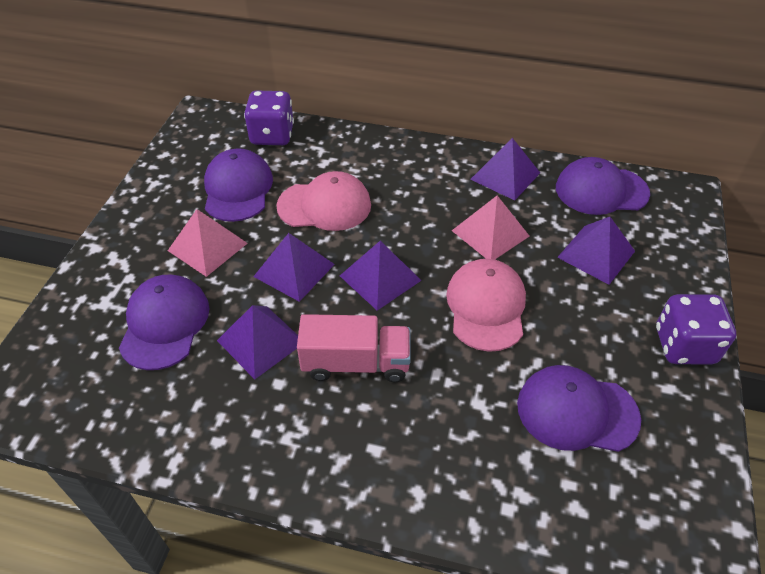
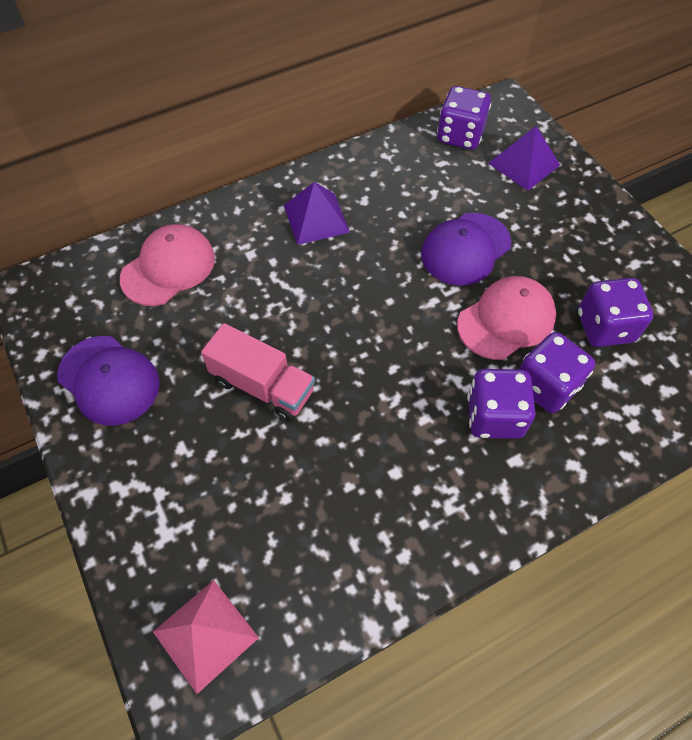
pink pyramid: 2 -> 1
purple cap: 4 -> 2
purple dice: 2 -> 4
purple pyramid: 5 -> 2

